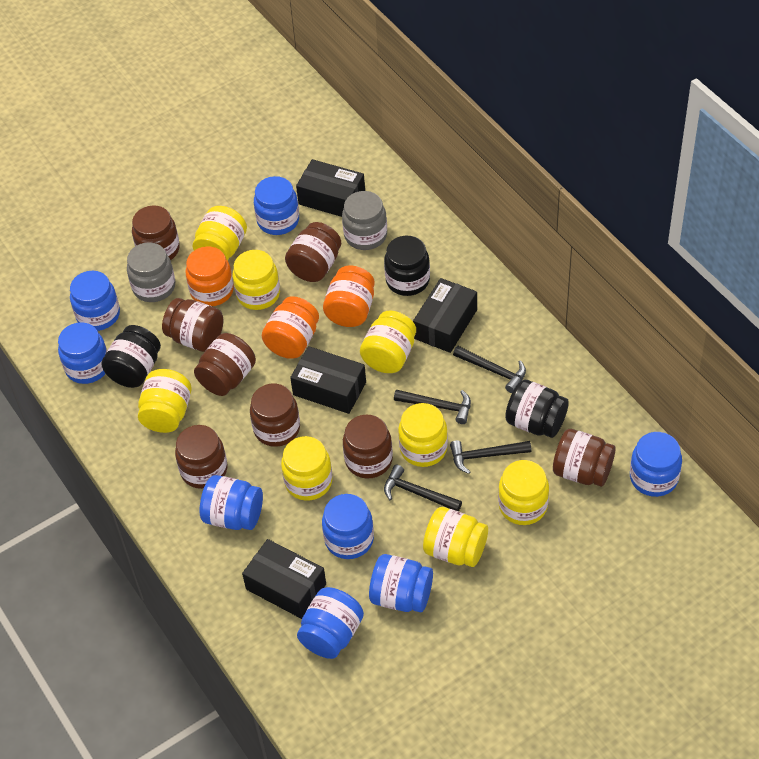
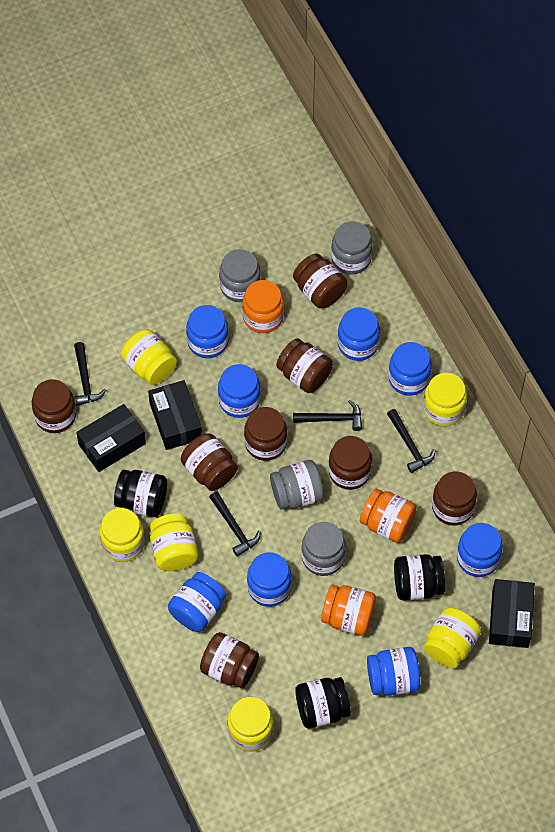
black box: 4 -> 3
grey jar: 2 -> 4
yellow jar: 8 -> 6

